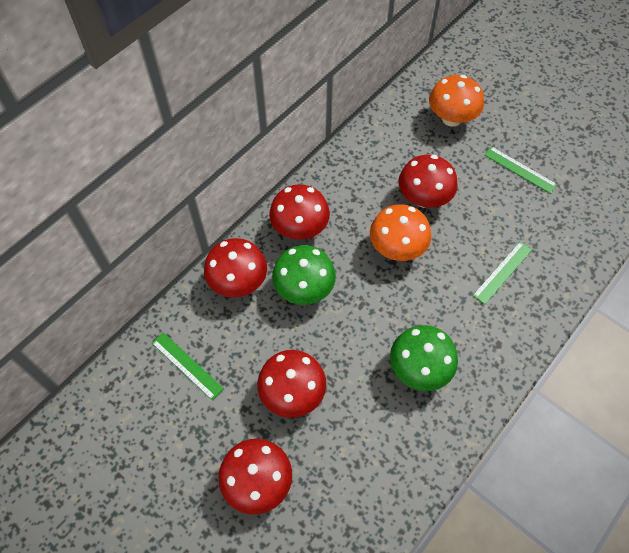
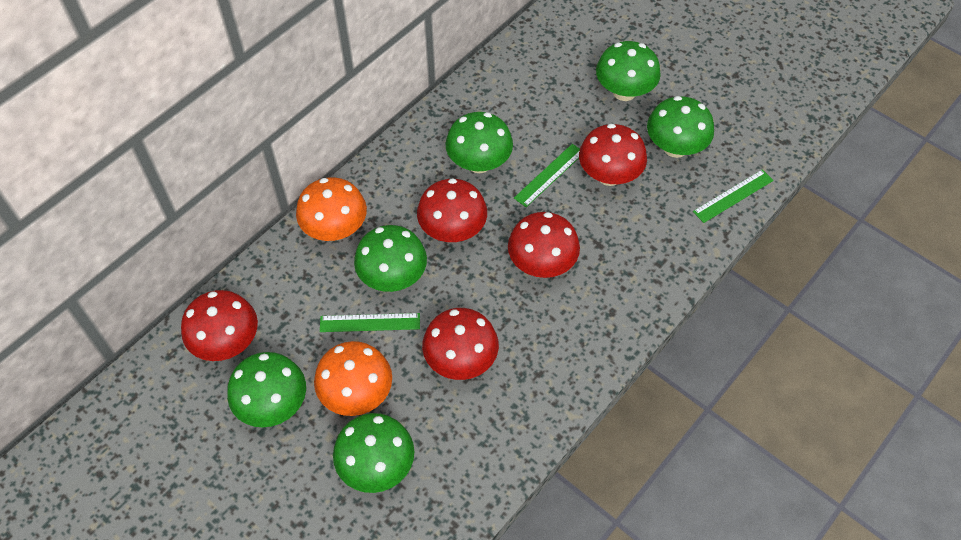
green mushroom: 2 -> 6

